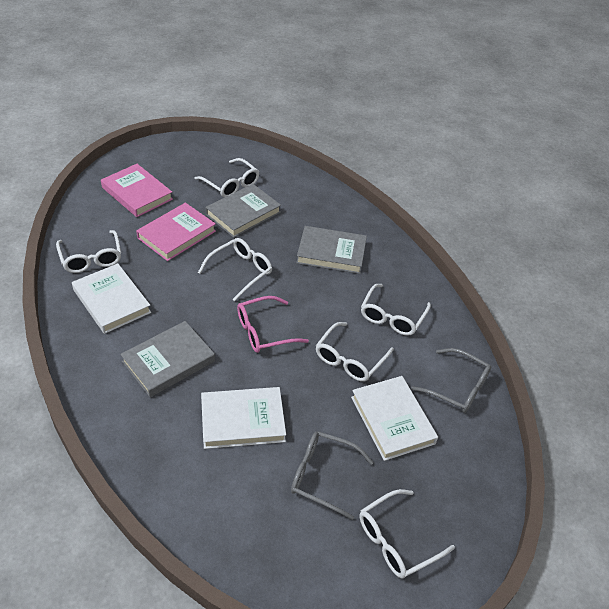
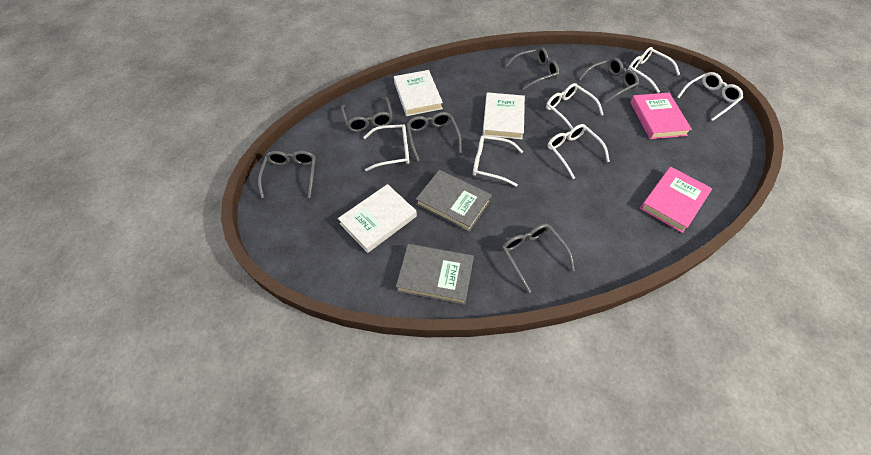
grey book: 3 -> 2
grey glasses: 2 -> 6
pink glasses: 1 -> 0

